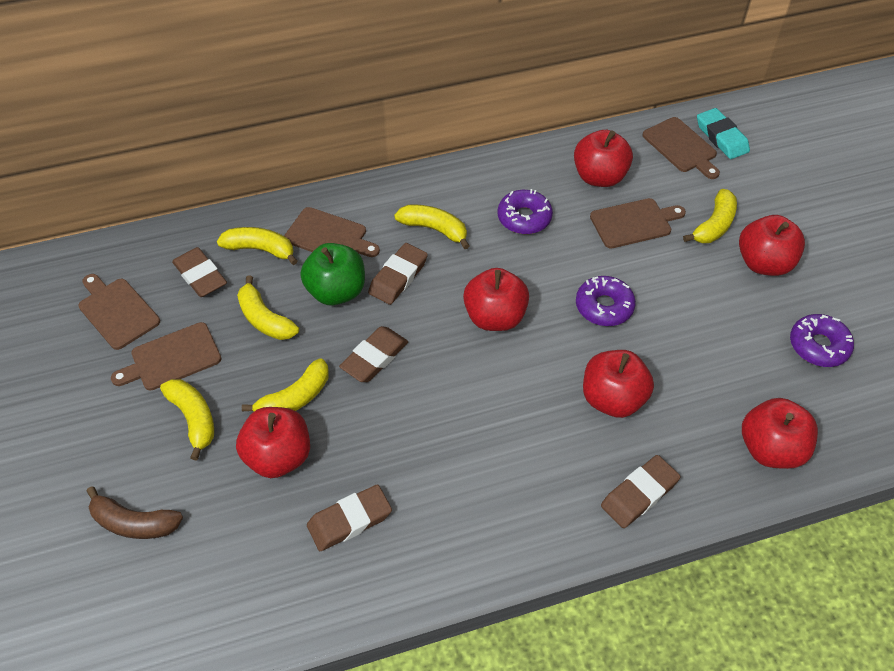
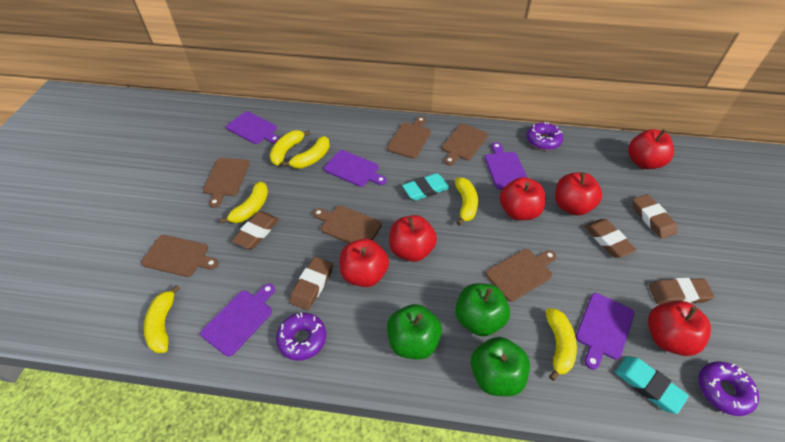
brown banana: 1 -> 0
brown cutting board: 5 -> 6
green apple: 1 -> 3
purple cutting board: 0 -> 5
turquoise eraser: 1 -> 2

